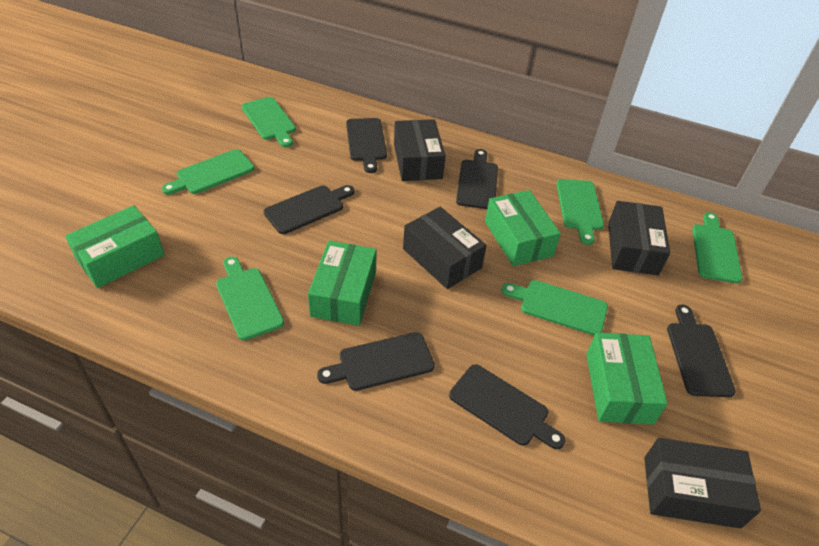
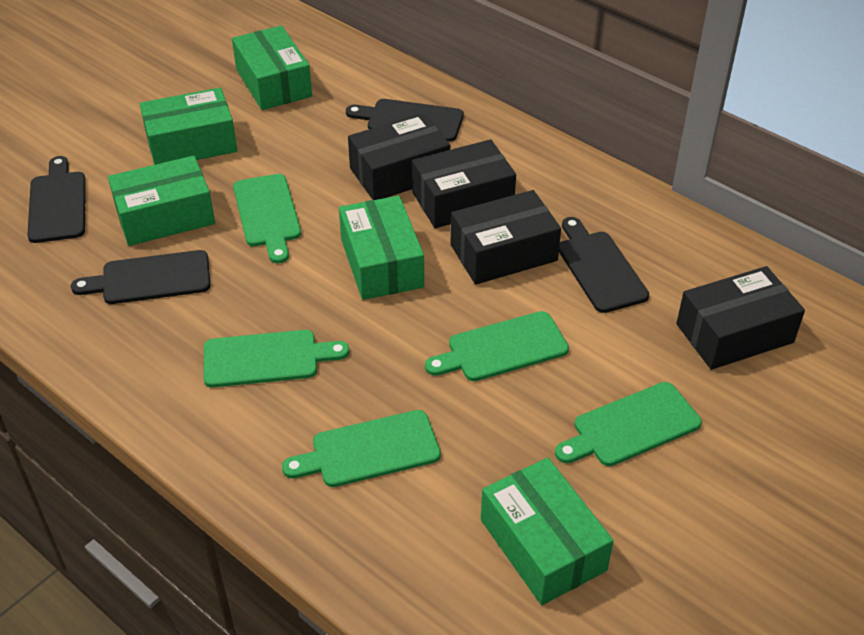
black cutting board: 6 -> 4
green box: 4 -> 5
green cutting board: 6 -> 5

